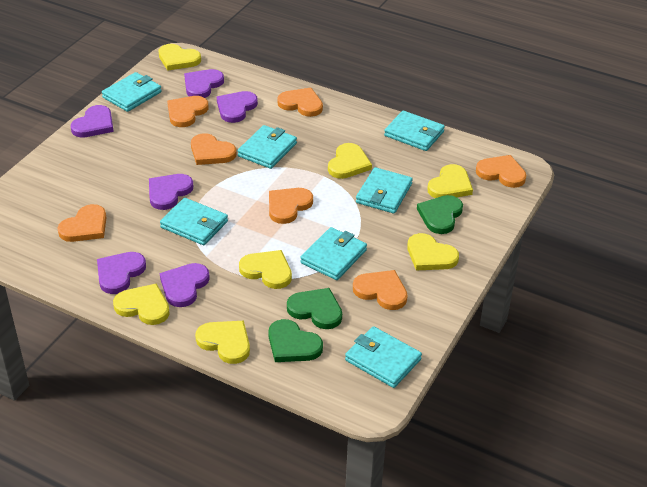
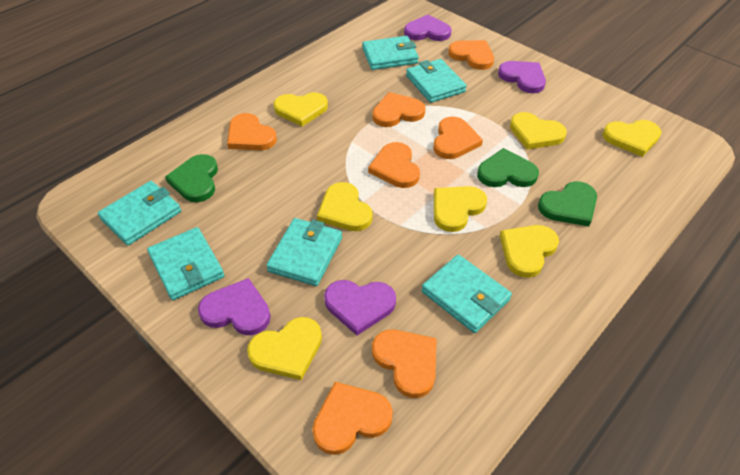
purple heart: 6 -> 4
turquoise wallet: 7 -> 6

